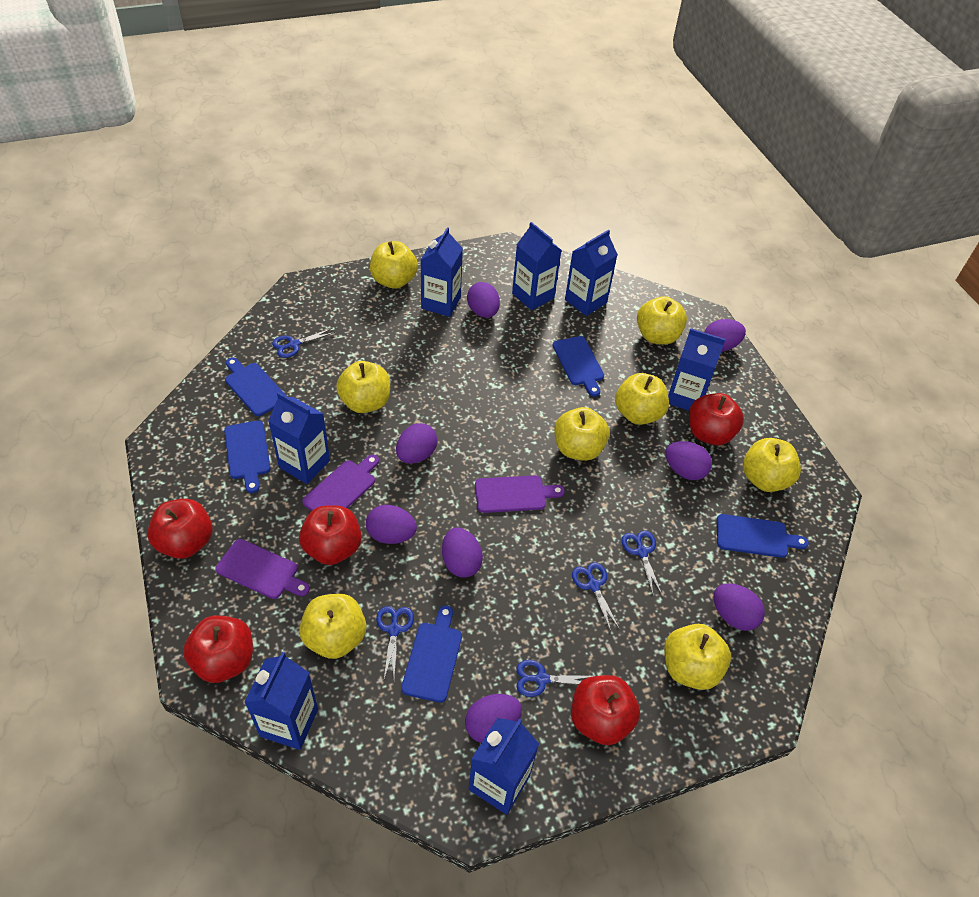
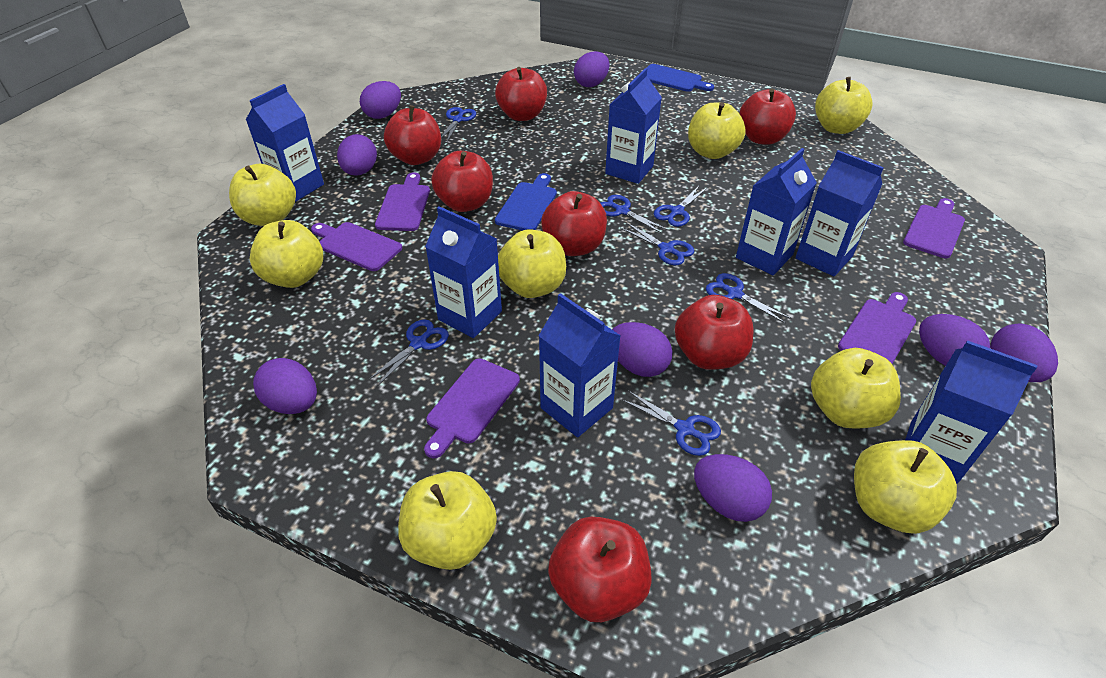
blue cutting board: 5 -> 2
blue scissors: 5 -> 7
purple cutting board: 3 -> 5
red apple: 5 -> 7

